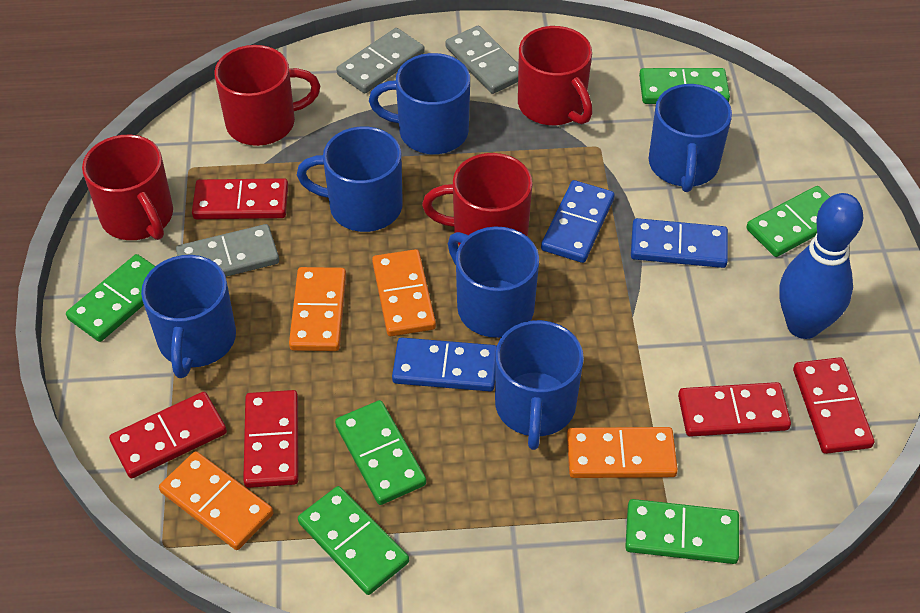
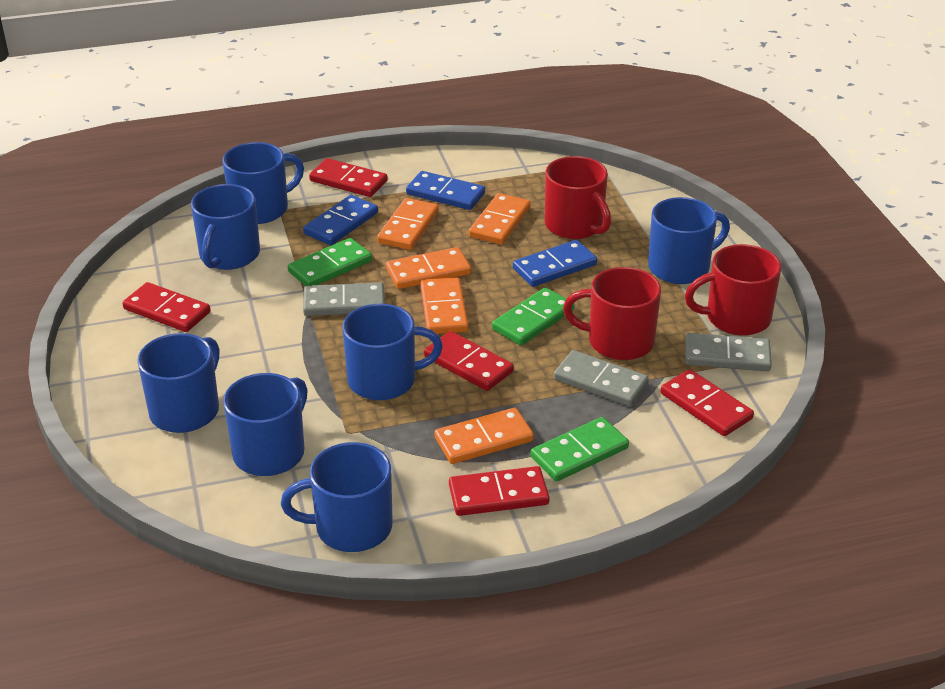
blue bowling pin: 1 -> 0
blue mug: 6 -> 7
green domino: 6 -> 3
orange domino: 4 -> 5
red mug: 4 -> 3

